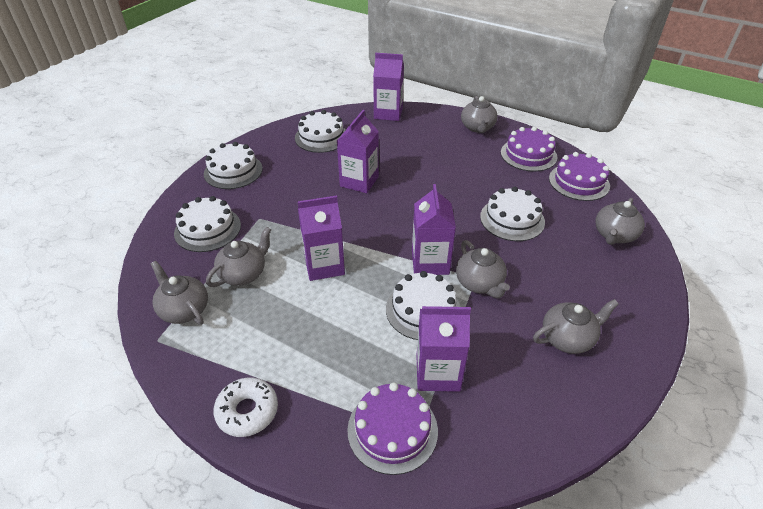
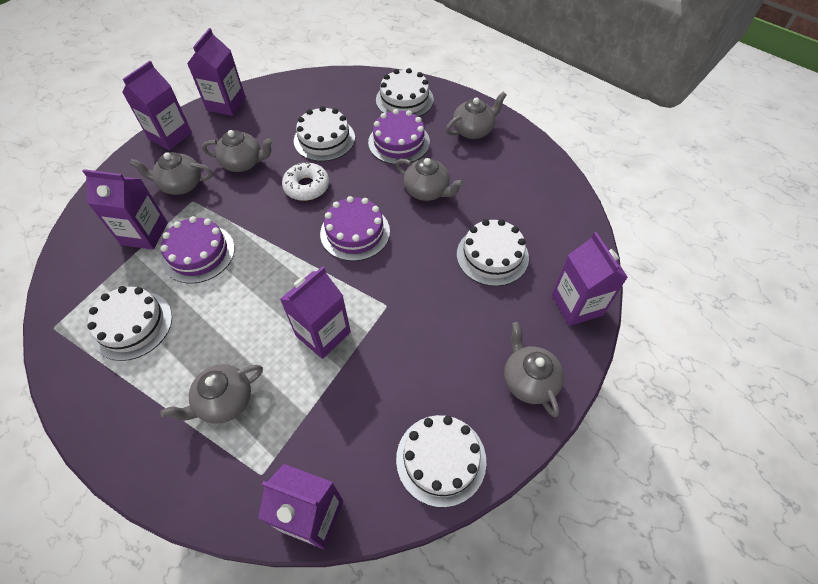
purple carton: 5 -> 6

